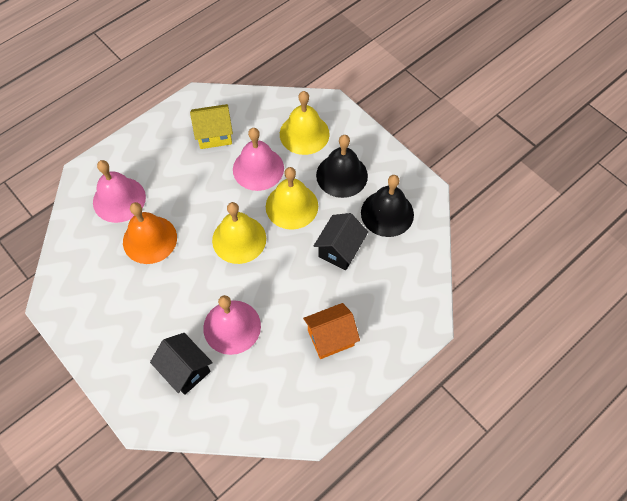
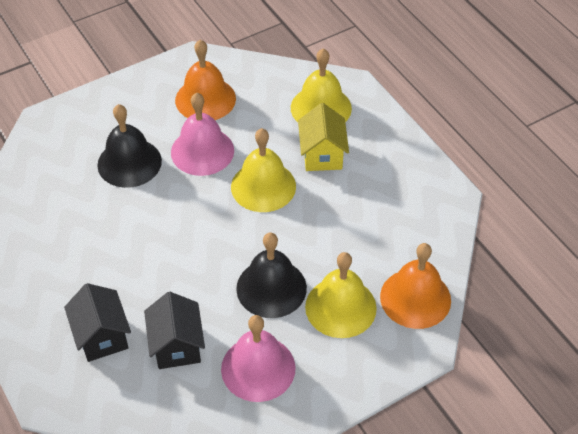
orange bell: 1 -> 2
orange house: 1 -> 0
pink bell: 3 -> 2

